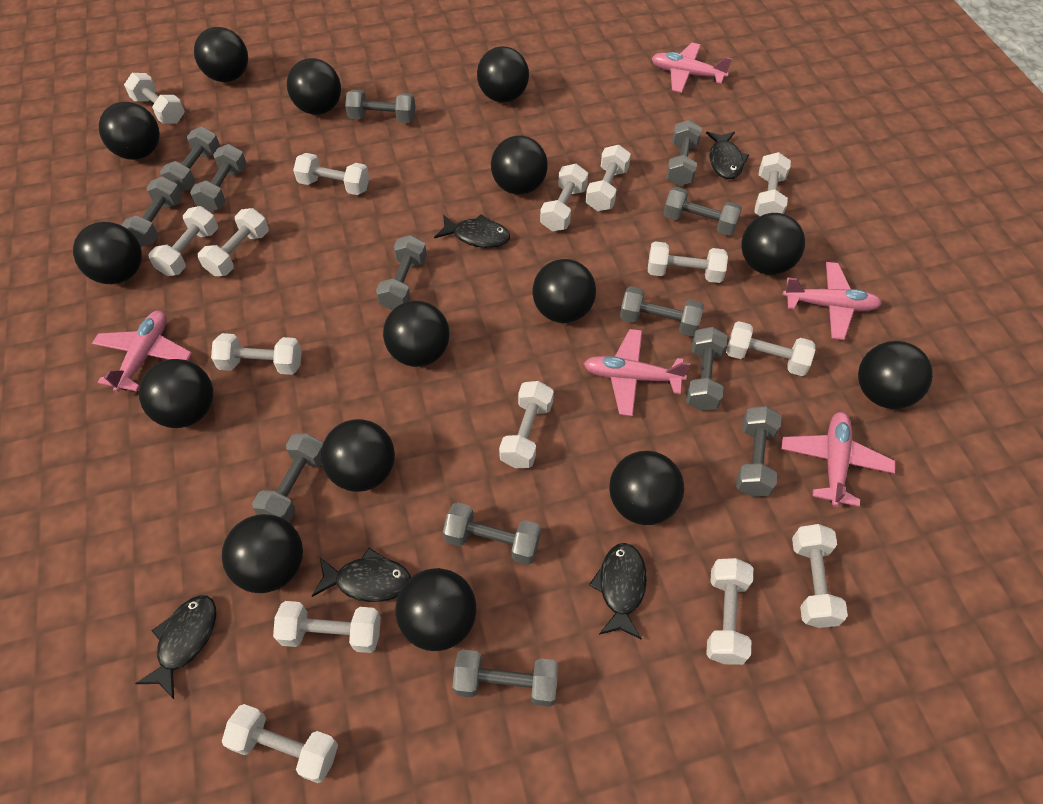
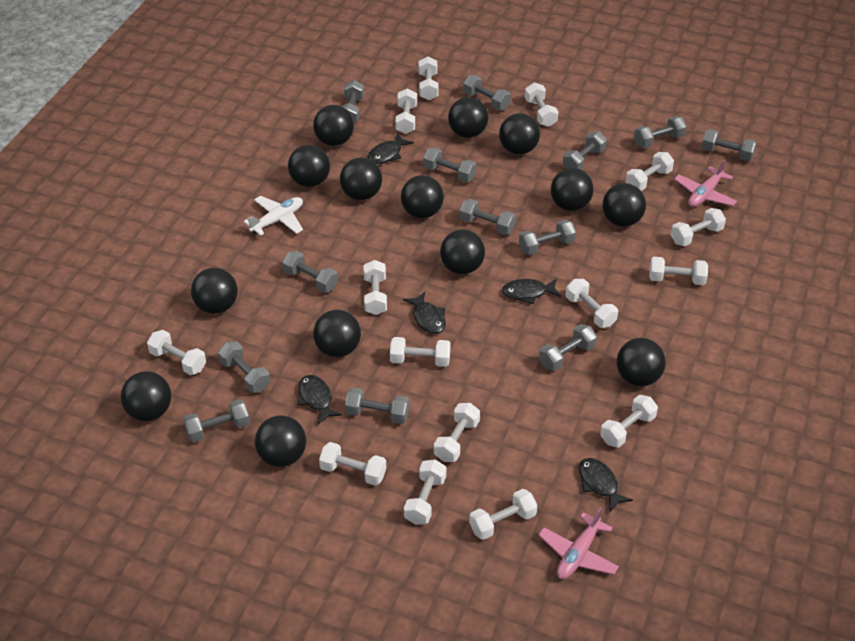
black ball: 15 -> 14
pink plane: 5 -> 2
white plane: 0 -> 1

